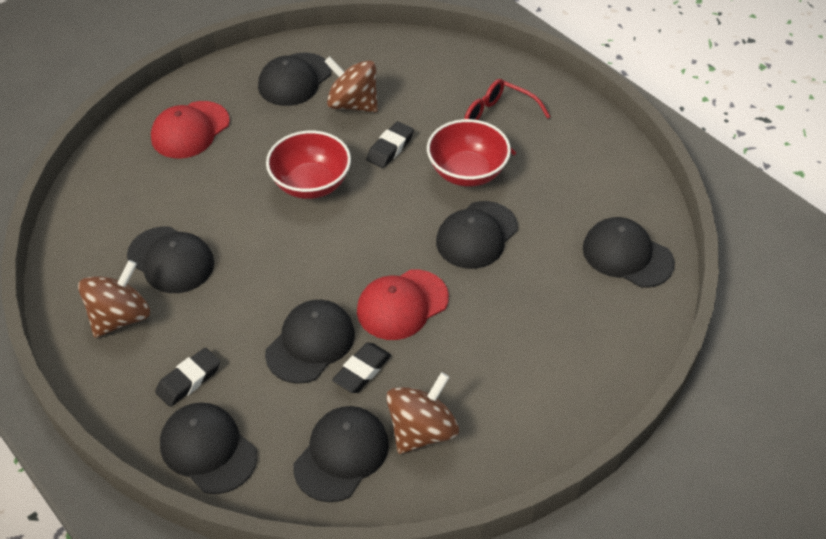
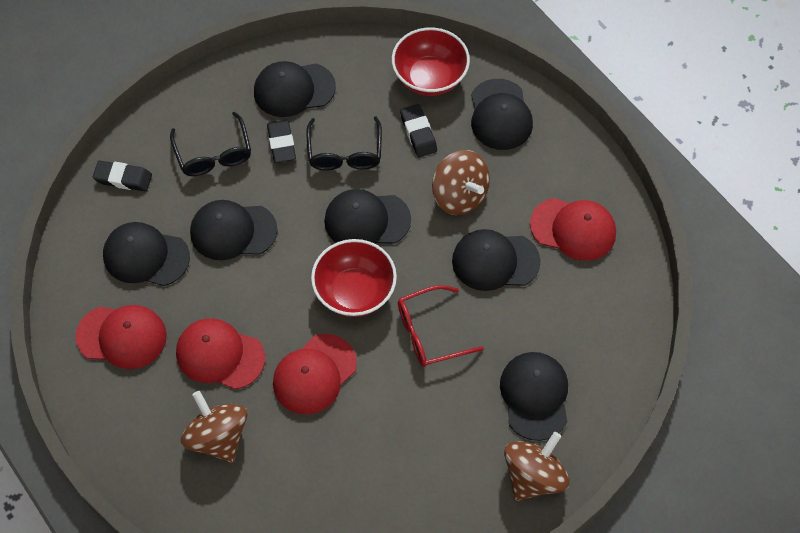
black glasses: 0 -> 2
red cap: 2 -> 4

